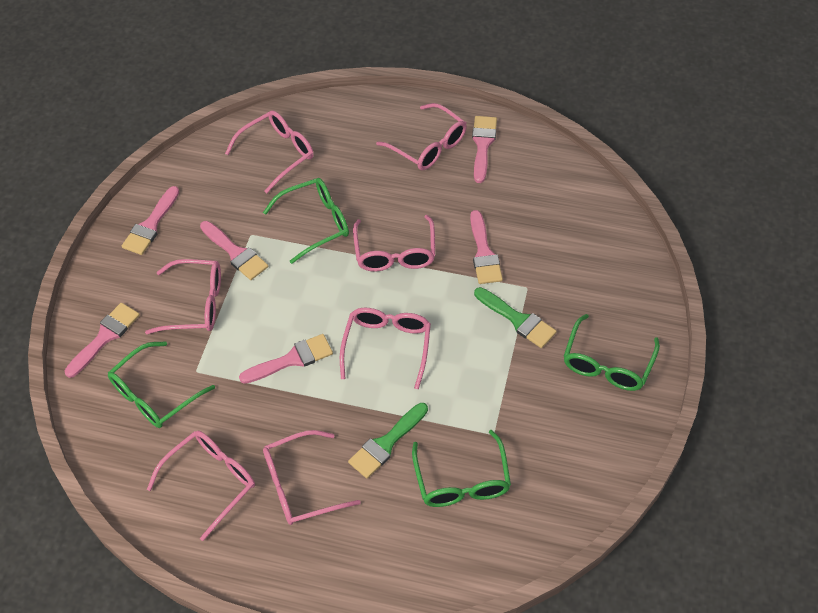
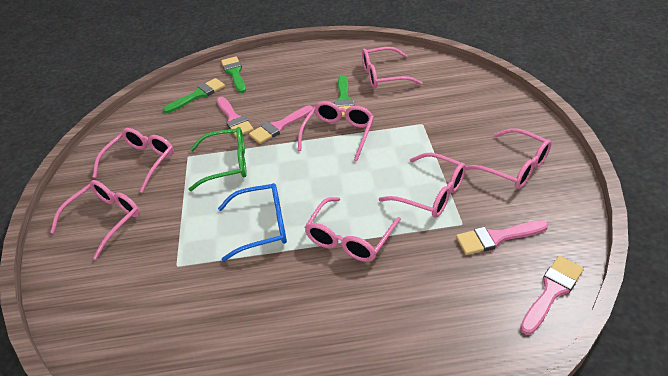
blue glasses: 0 -> 1
green brush: 2 -> 3
green glasses: 4 -> 1
pink brush: 6 -> 4

